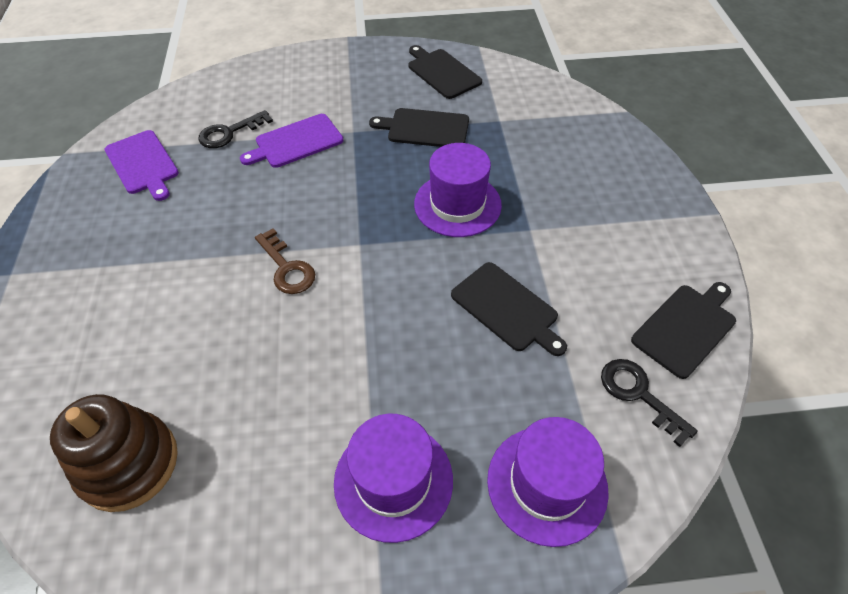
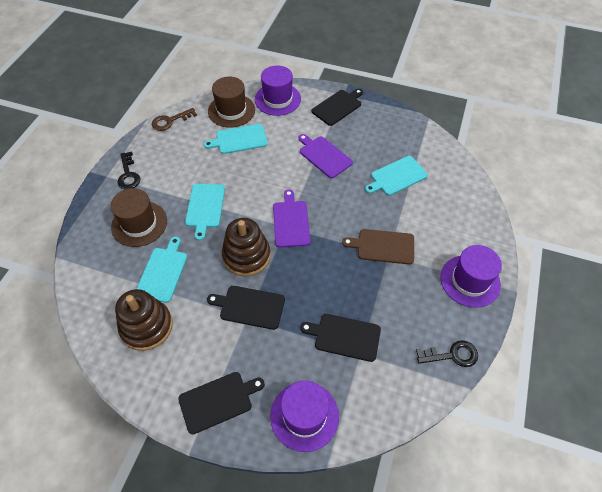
brown cutting board: 0 -> 1
brown hat: 0 -> 2
brown stacking toy: 1 -> 2
turquoise cutting board: 0 -> 4

